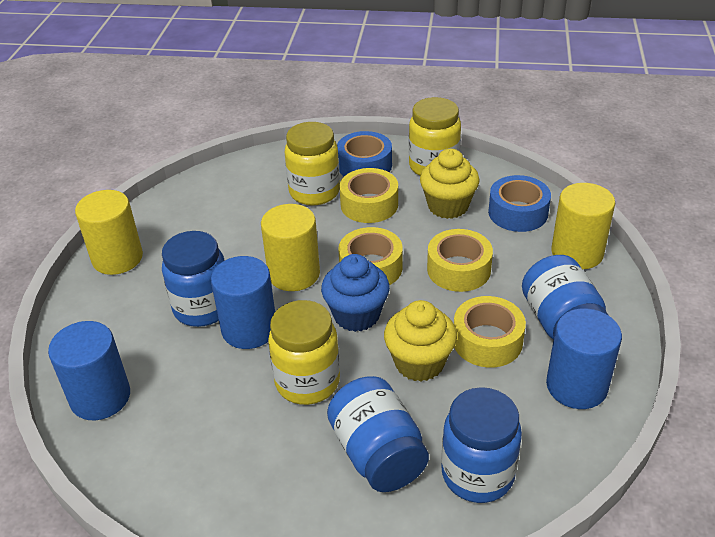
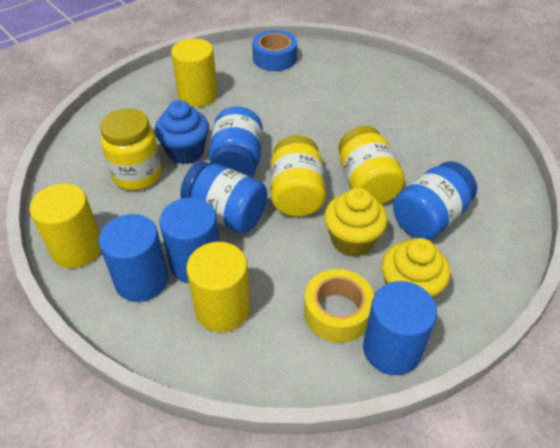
blue jar: 4 -> 3
blue tape: 2 -> 1
yellow tape: 4 -> 1

